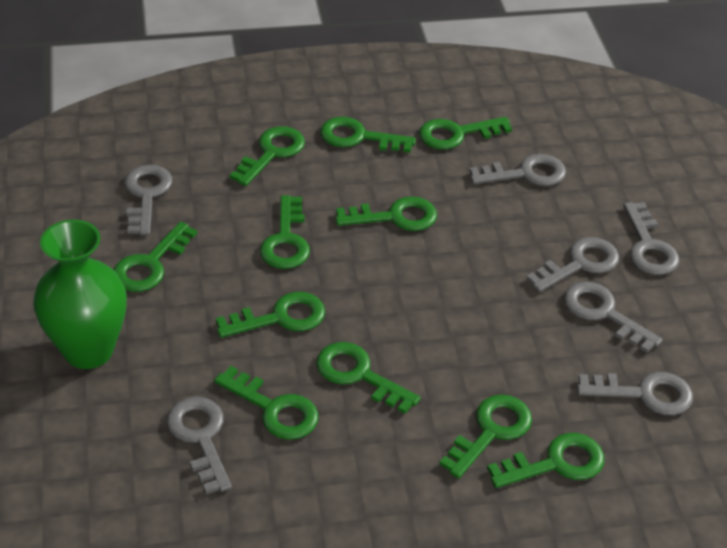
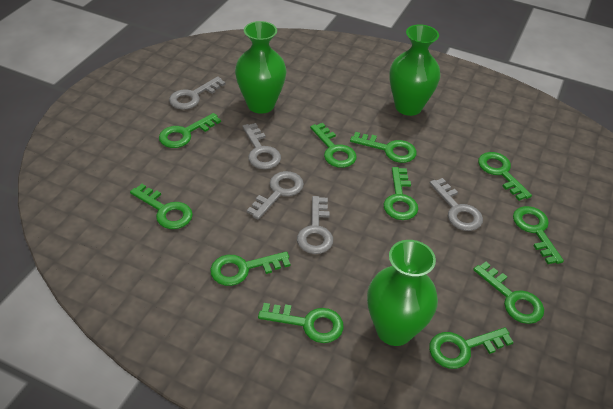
green vase: 1 -> 3
grey key: 7 -> 5

